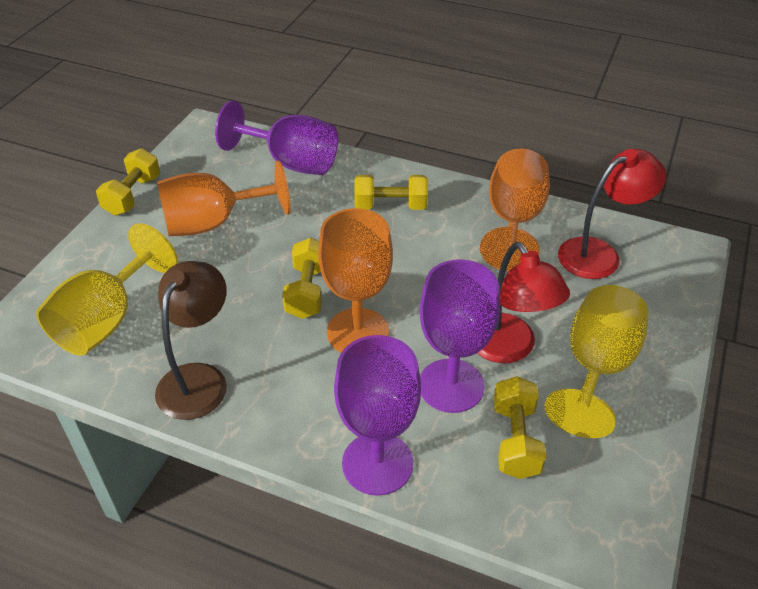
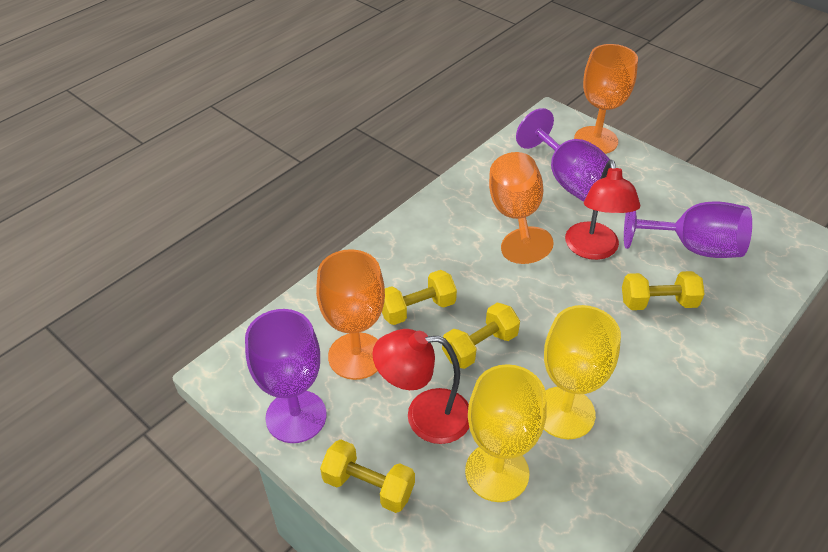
brown lamp: 1 -> 0

